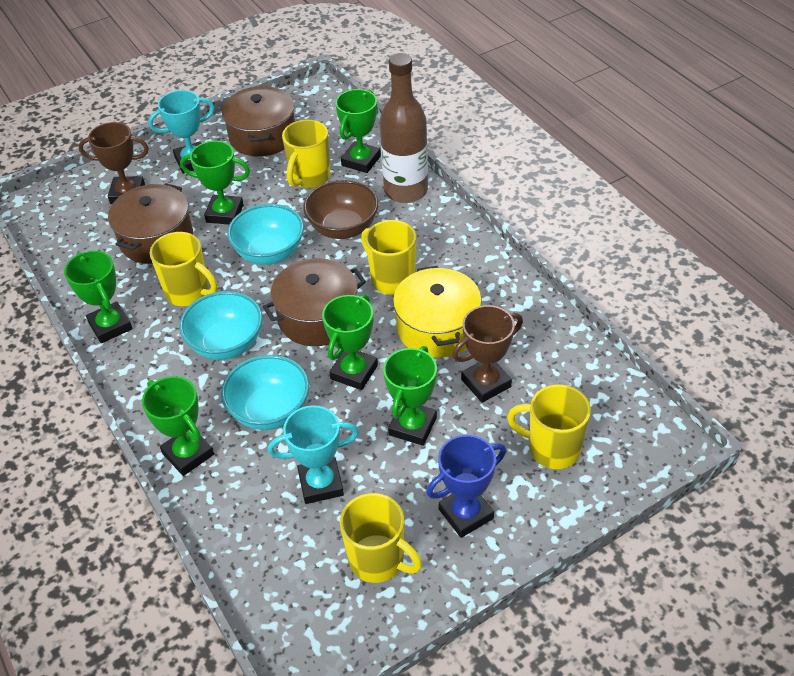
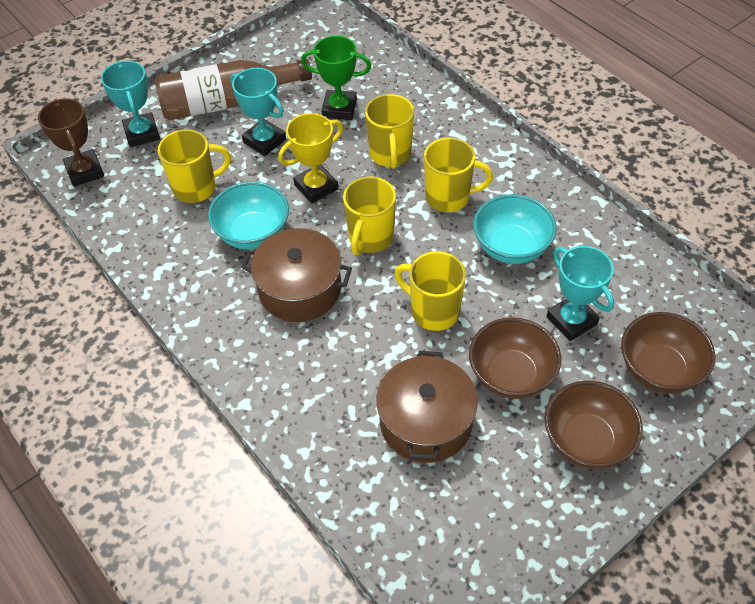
blue trophy: 1 -> 0
brown bowl: 1 -> 3
brown pot: 3 -> 2
brown trophy: 2 -> 1
green trophy: 6 -> 1
turquoise bowl: 3 -> 2
turquoise trophy: 2 -> 3
yellow pot: 1 -> 0
yellow trophy: 0 -> 1

